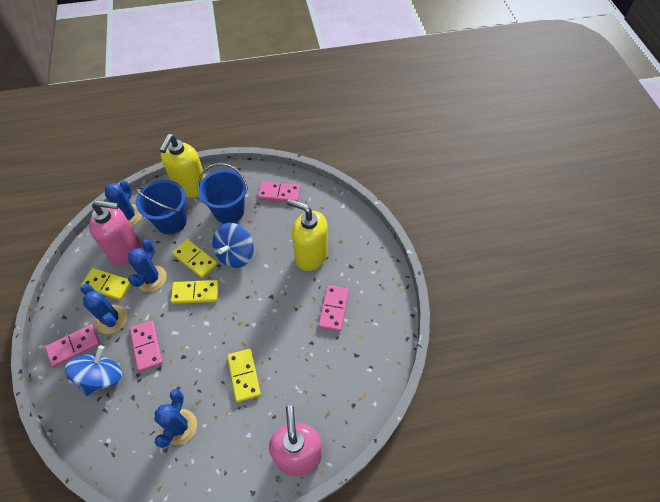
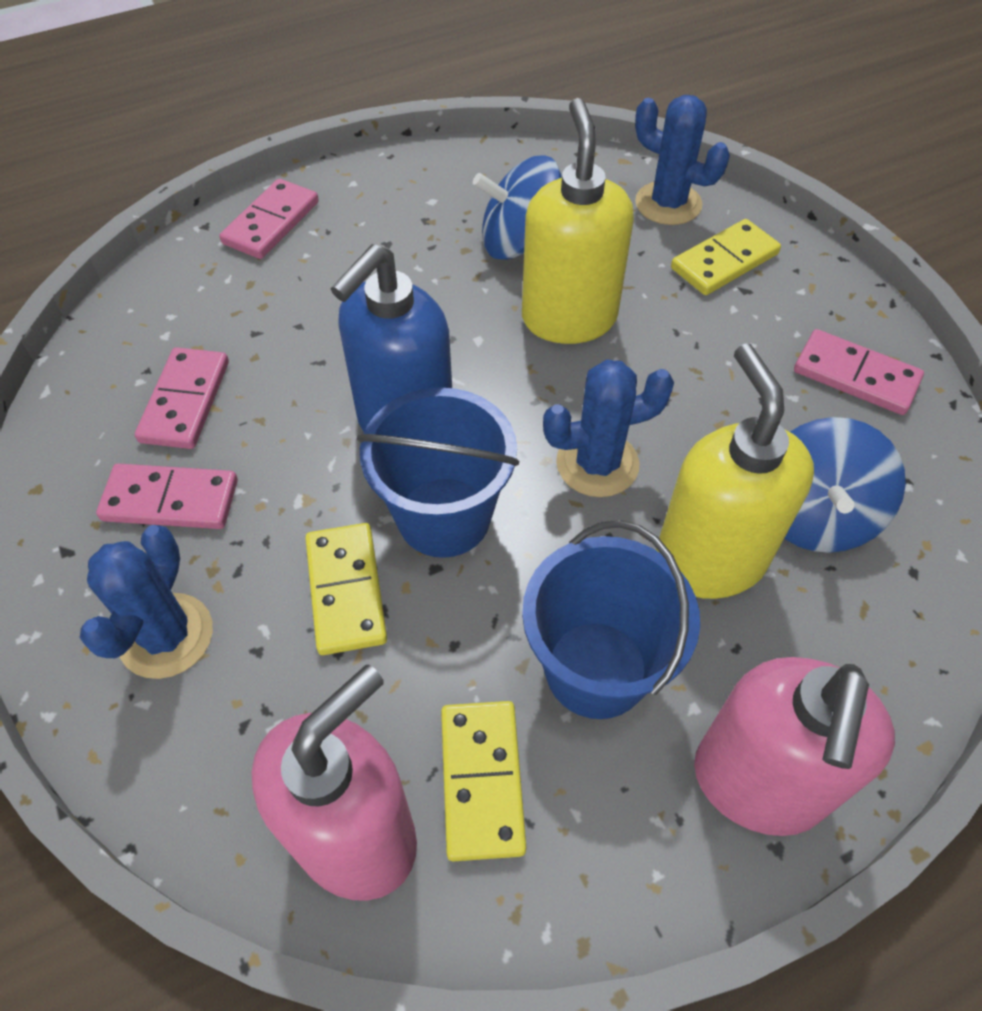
blue cactus: 4 -> 3
blue soap dispenser: 0 -> 1
yellow domino: 4 -> 3

